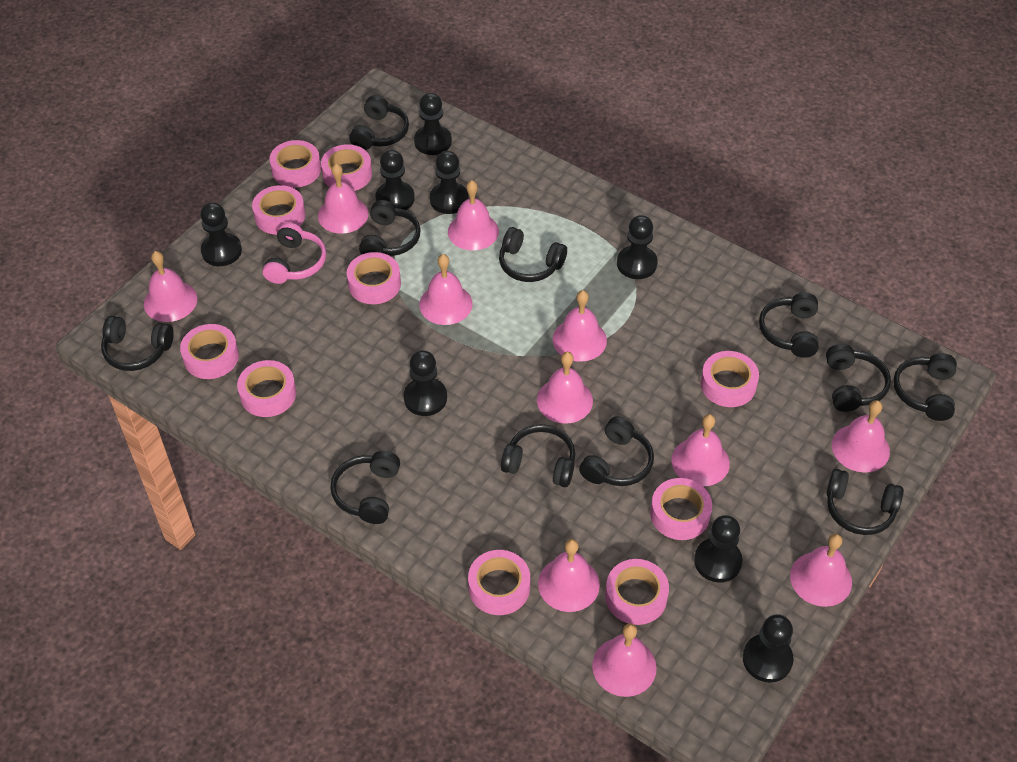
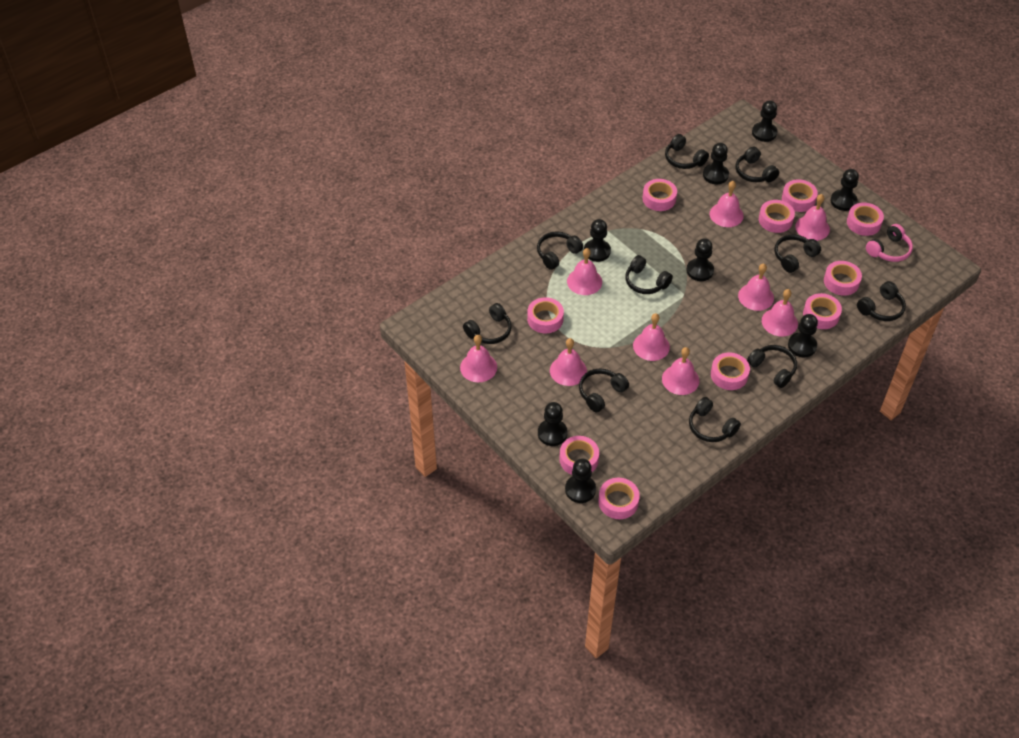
black headphones: 11 -> 10
pink bell: 11 -> 9

